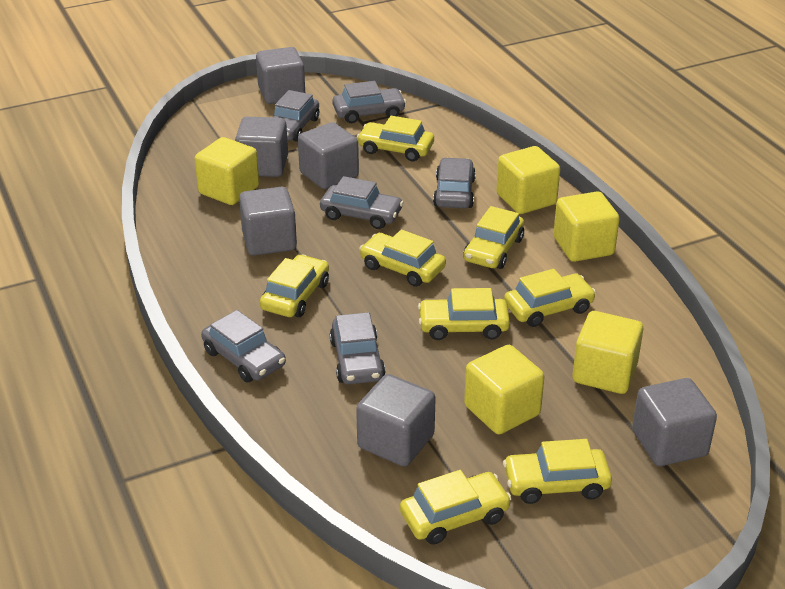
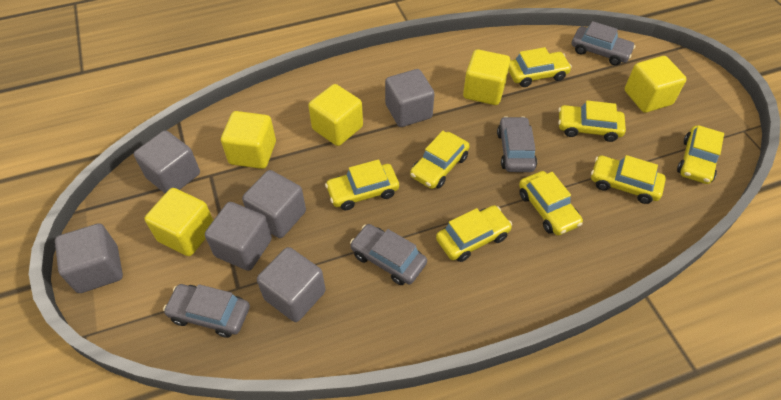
grey car: 6 -> 4

